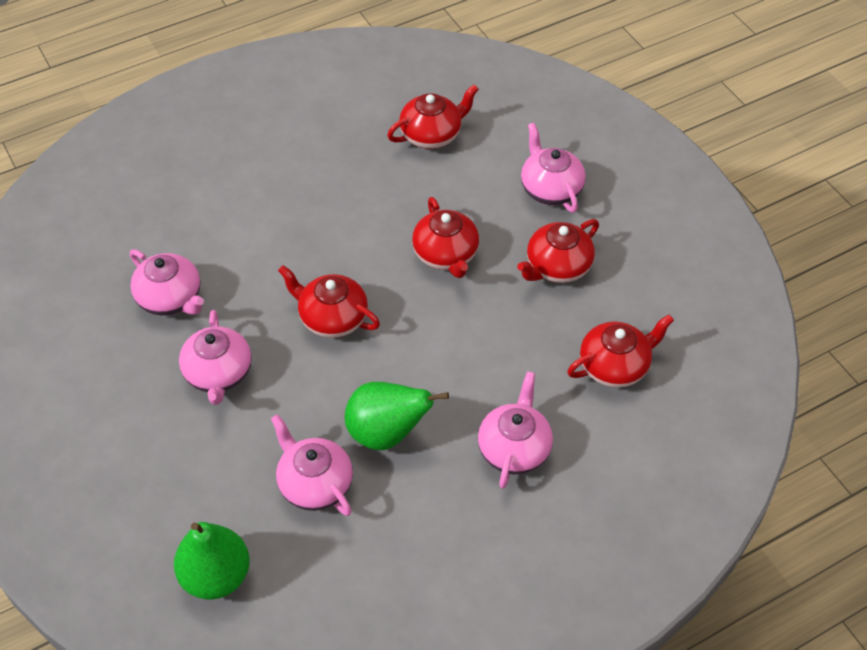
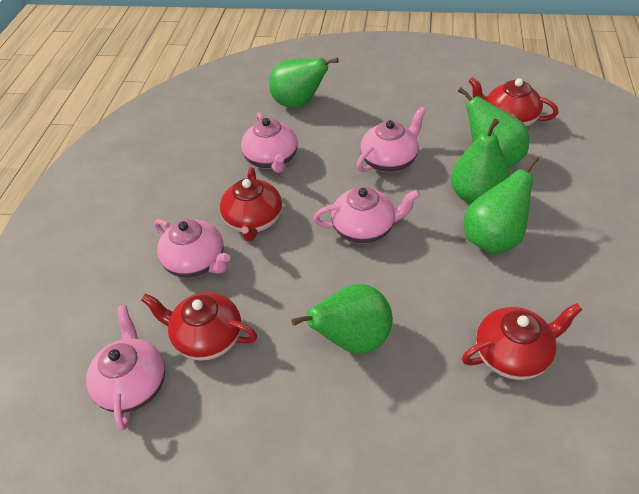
green pear: 2 -> 5
red teapot: 5 -> 4

